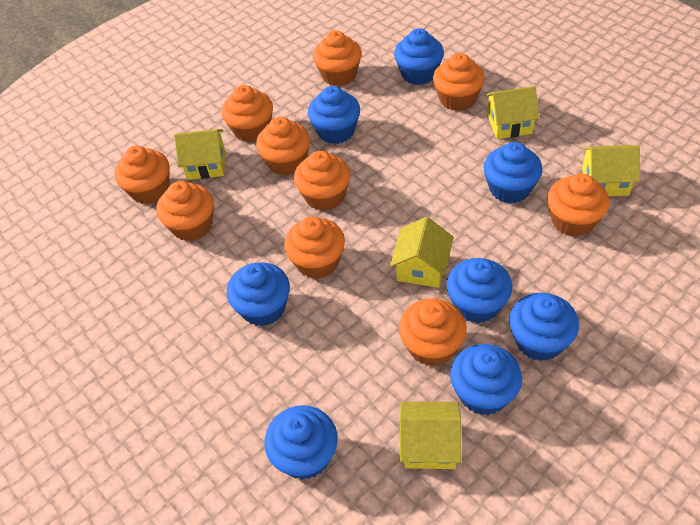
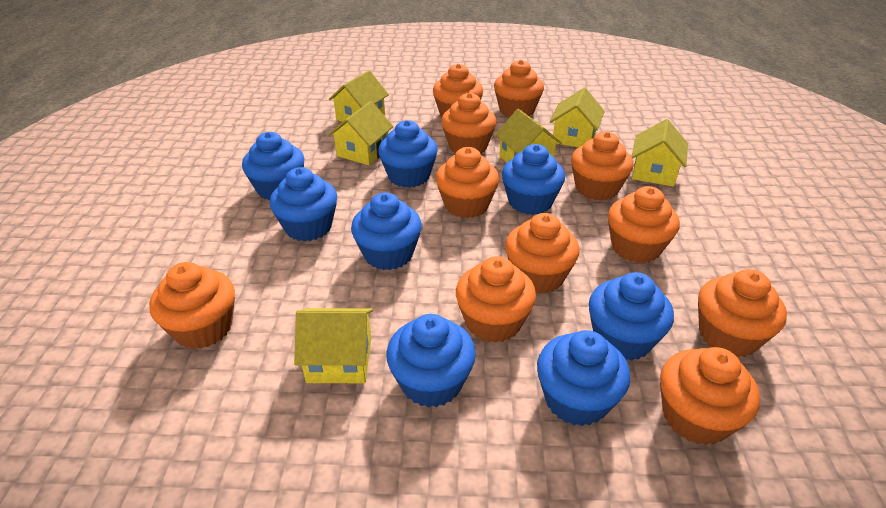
orange cupcake: 10 -> 11
yellow house: 5 -> 6

